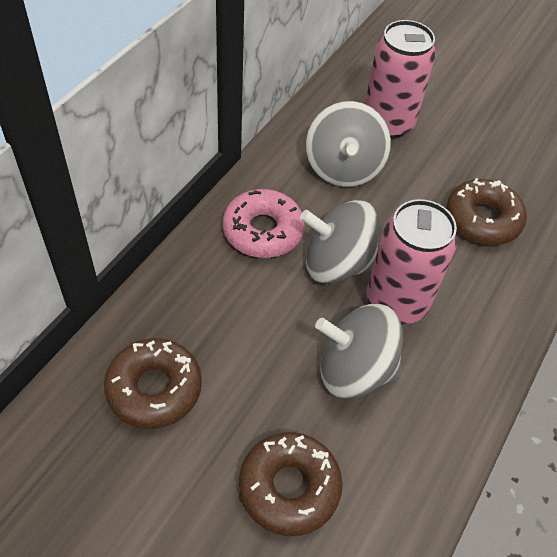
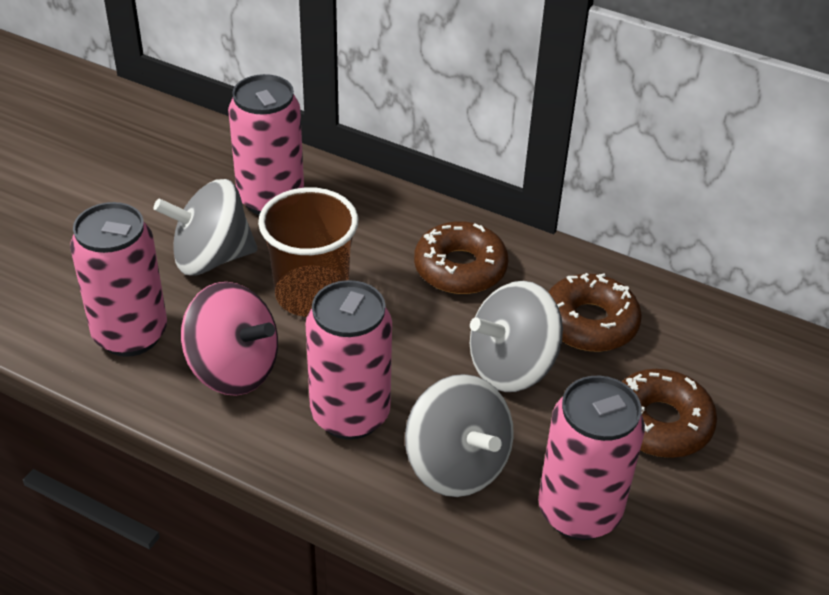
brown cup: 0 -> 1
pink can: 2 -> 4
pink donut: 1 -> 0
pink spinning top: 0 -> 1

